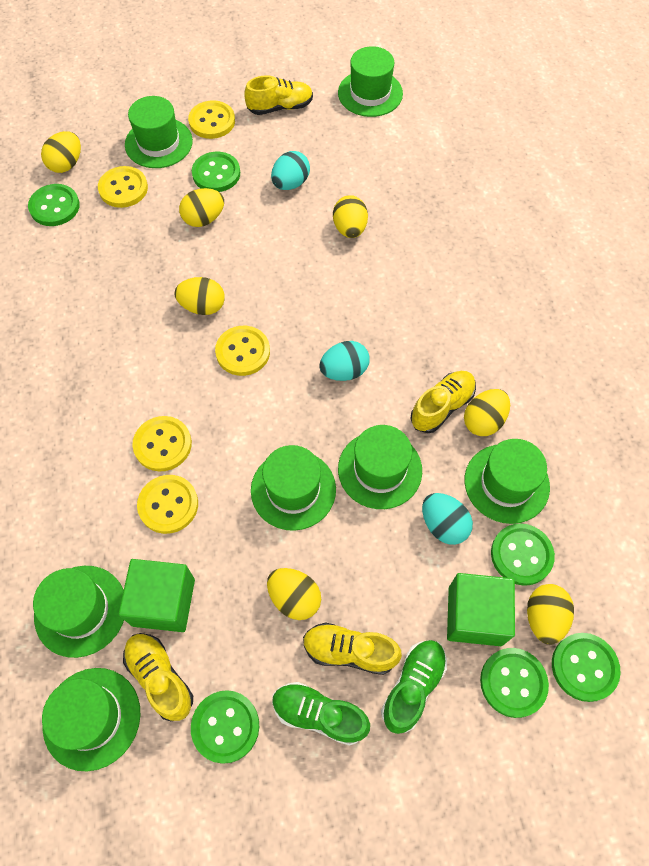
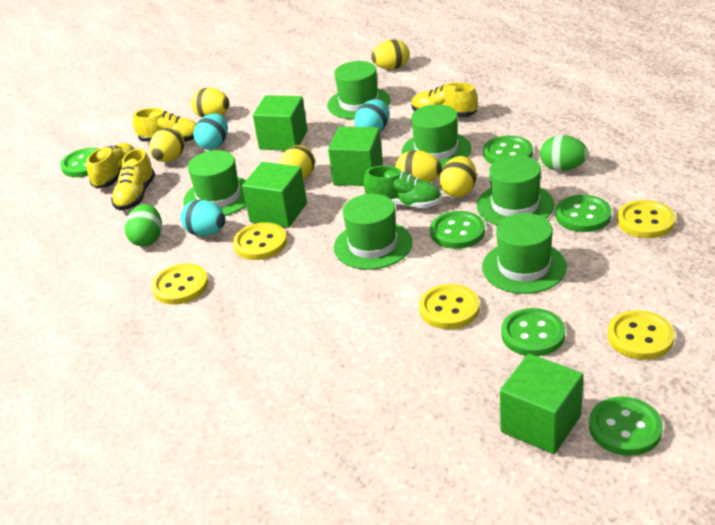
green cube: 2 -> 4
green egg: 0 -> 2
green hat: 7 -> 6
green shoe: 2 -> 1
yellow egg: 7 -> 6

